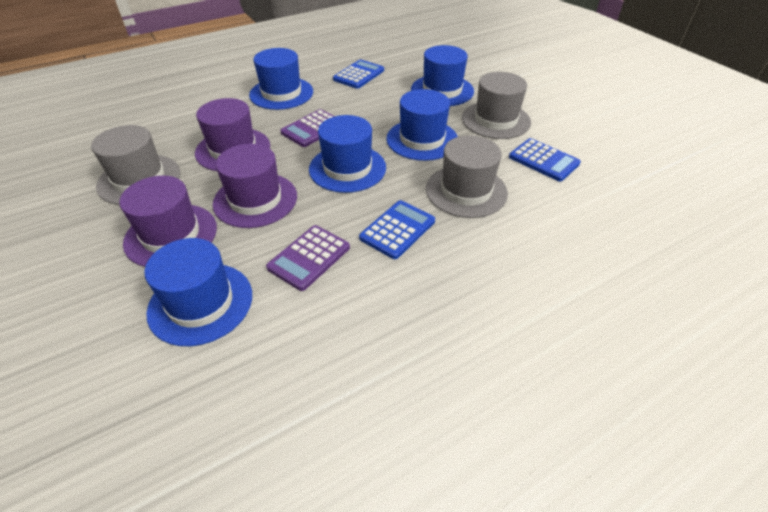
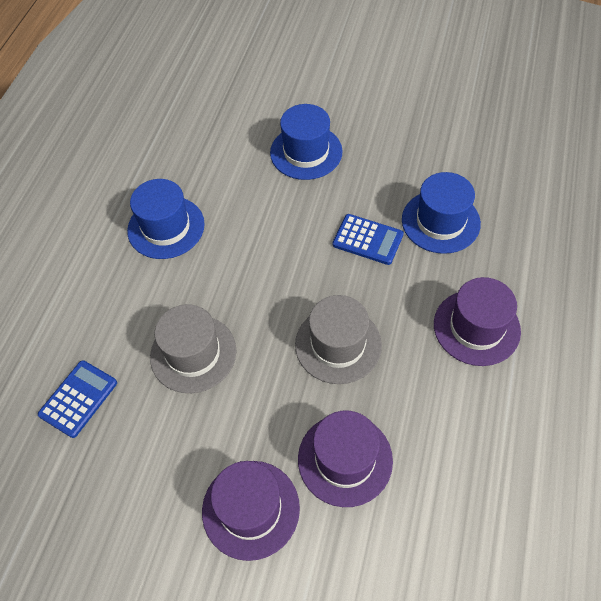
blue calculator: 3 -> 2
blue hat: 5 -> 3
grey hat: 3 -> 2
purple calculator: 2 -> 0

